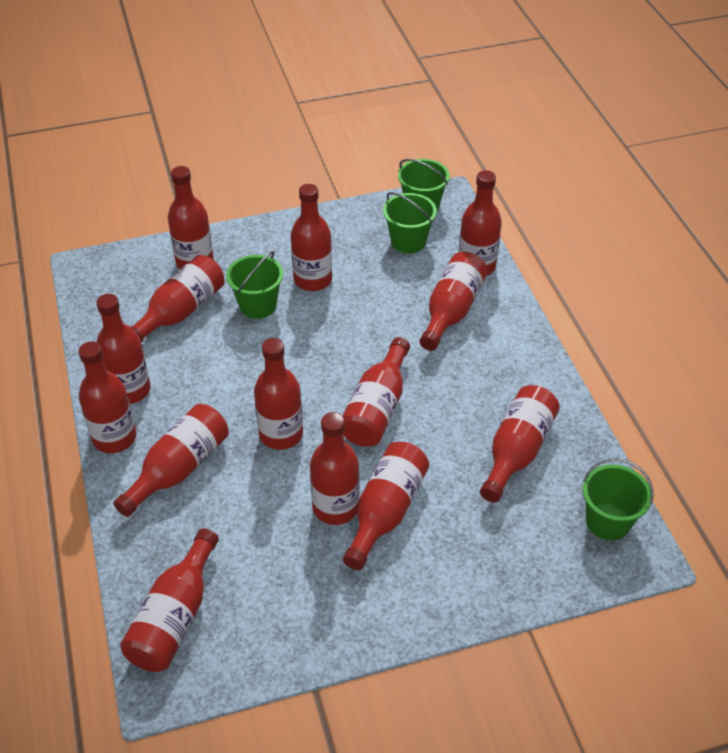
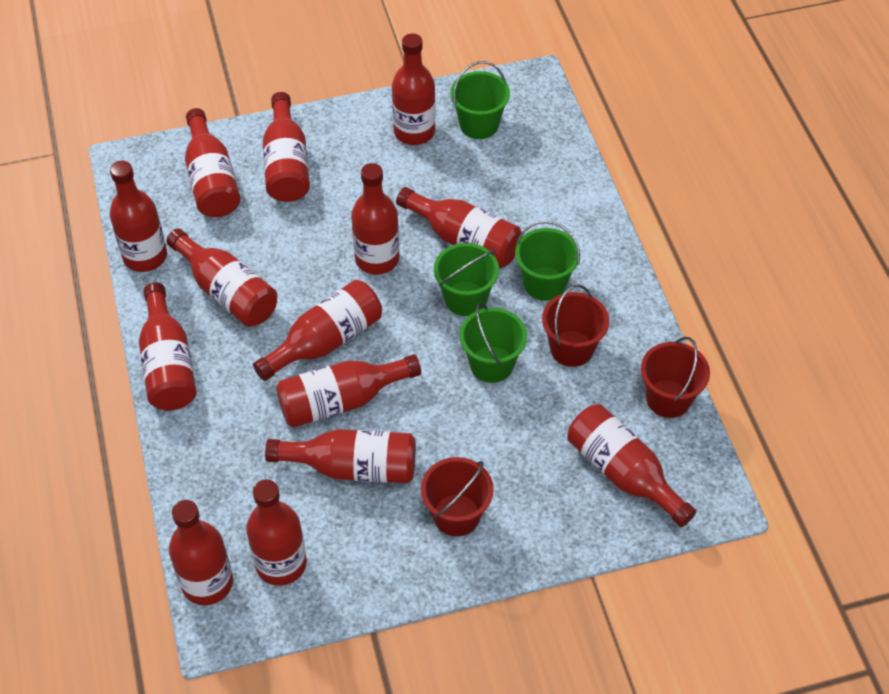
red bucket: 0 -> 3

